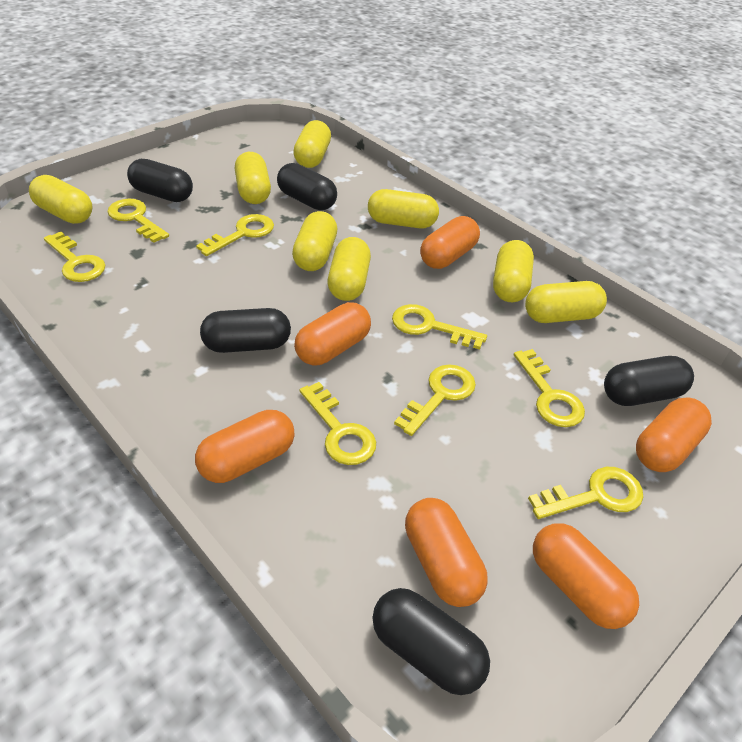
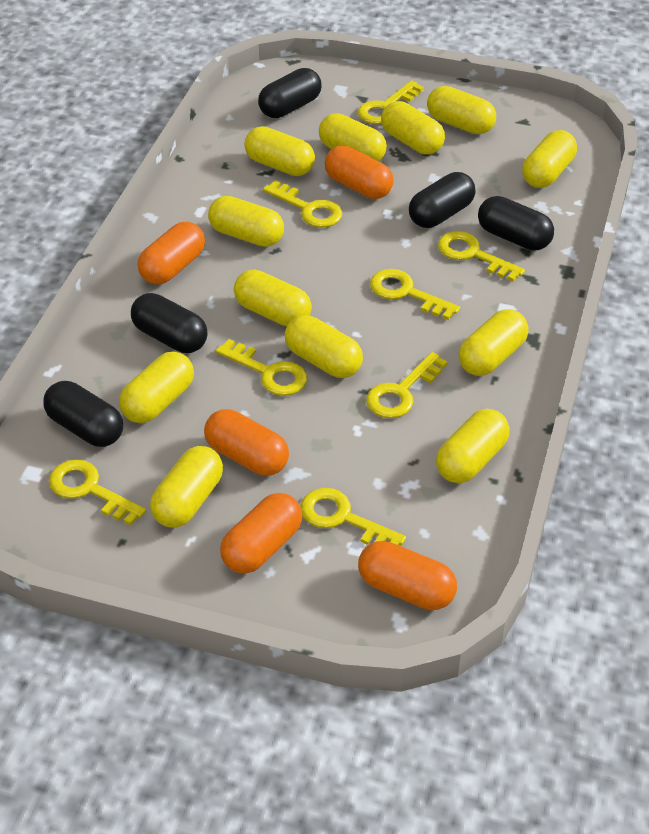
orange capsule: 6 -> 5
yellow capsule: 8 -> 12

